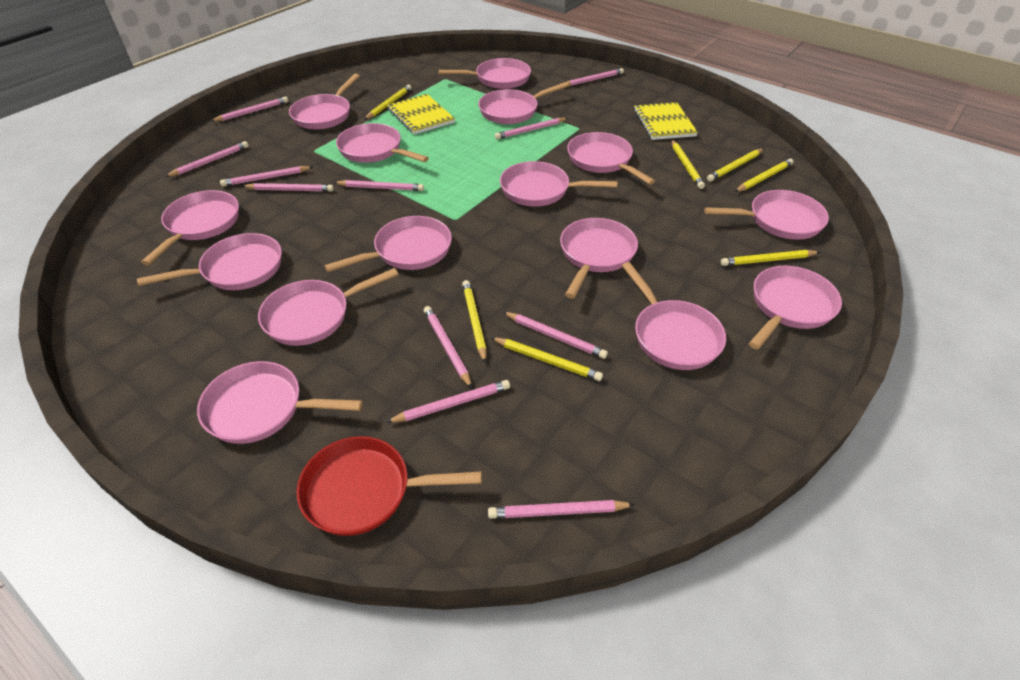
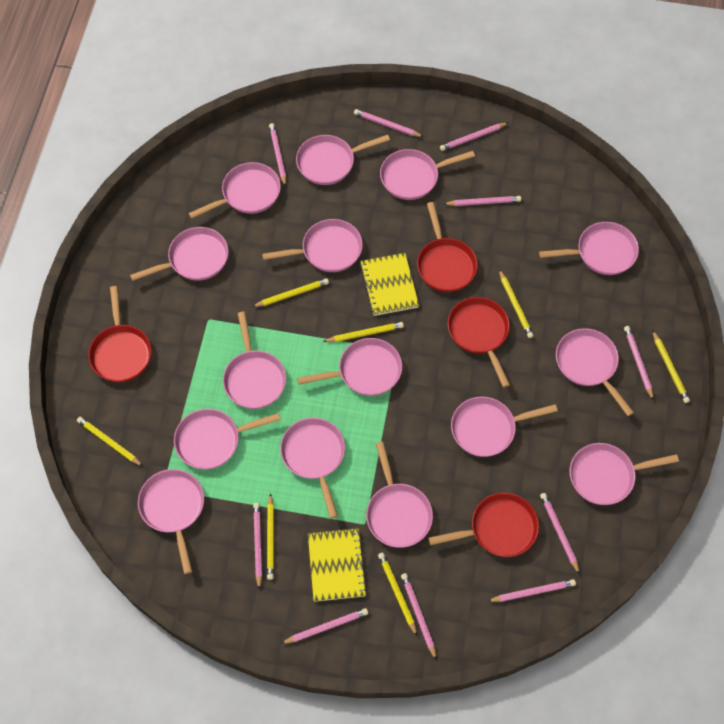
pink pencil: 11 -> 10
red pan: 1 -> 4

